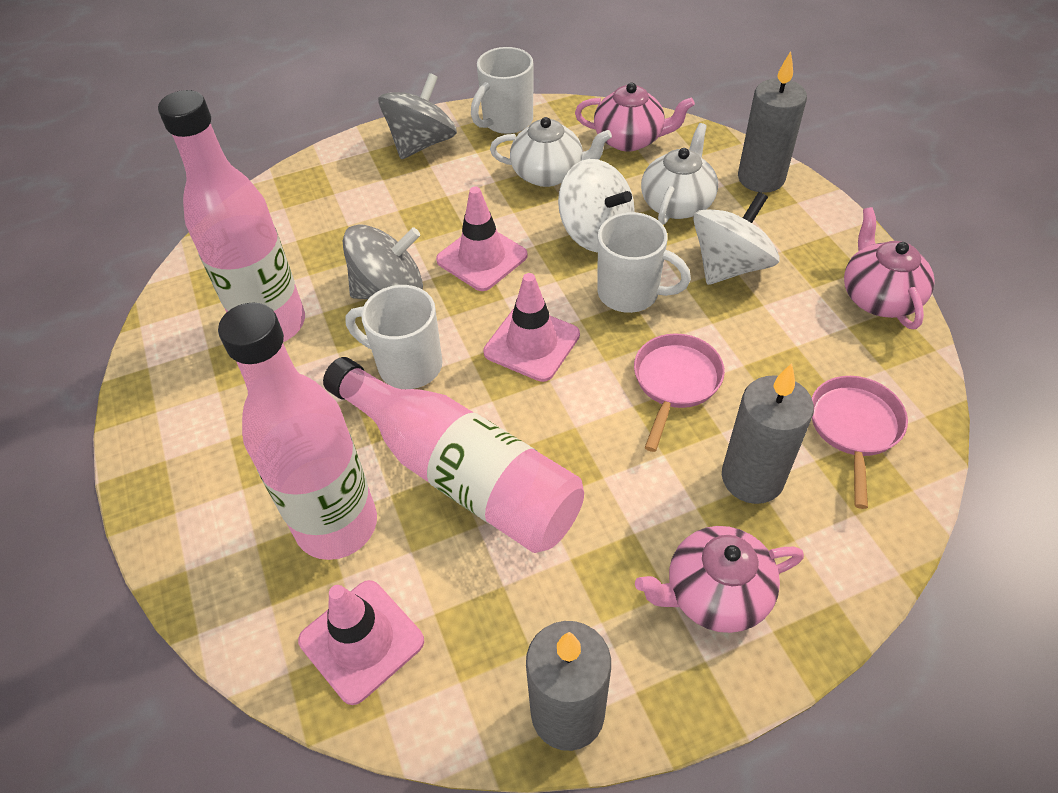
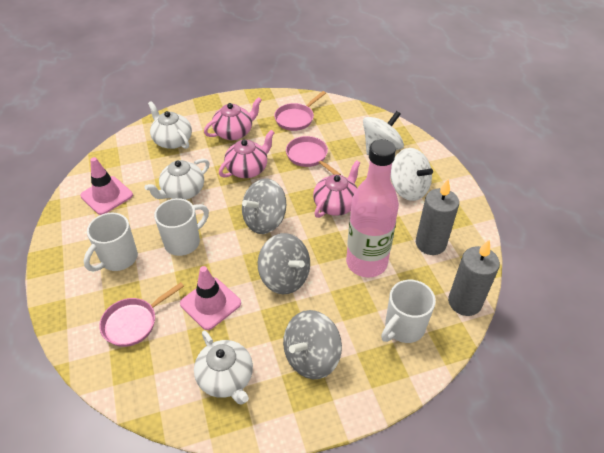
grey candle: 3 -> 2
grey spinning top: 2 -> 3
pink bottle: 3 -> 1
pink pan: 2 -> 3
pink traffic cone: 3 -> 2
white teapot: 2 -> 3

